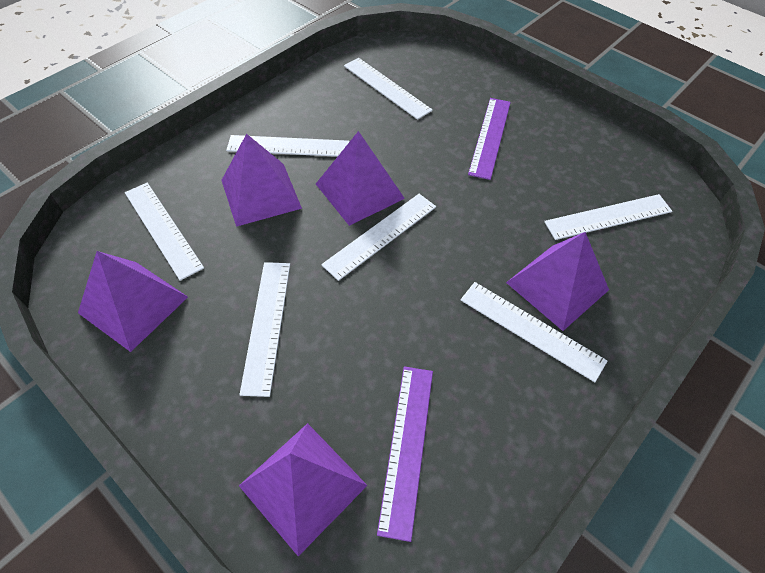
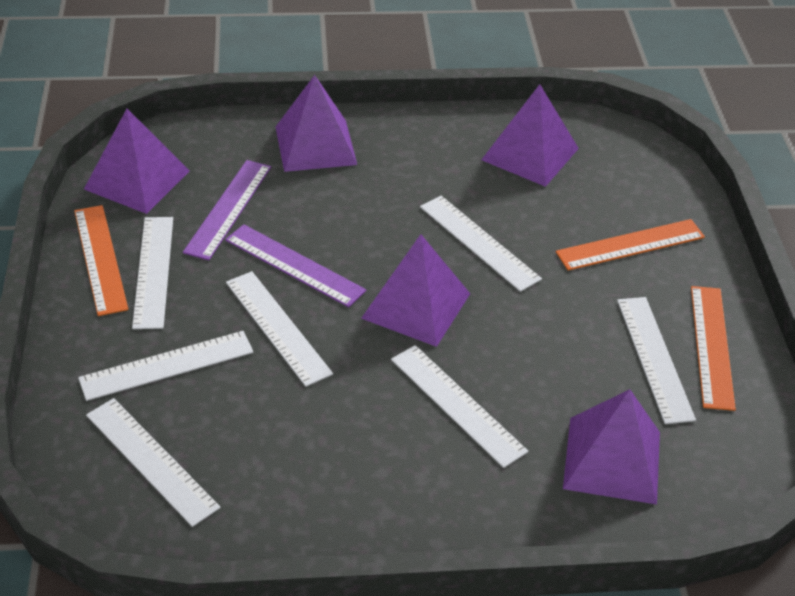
orange ruler: 0 -> 3

